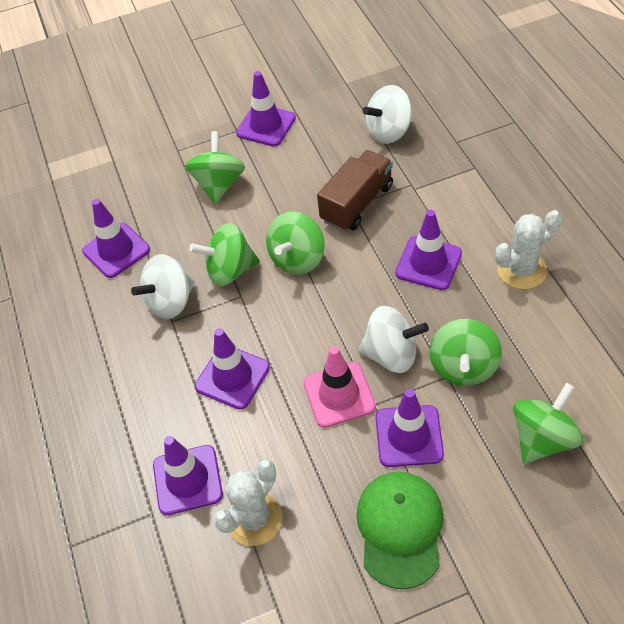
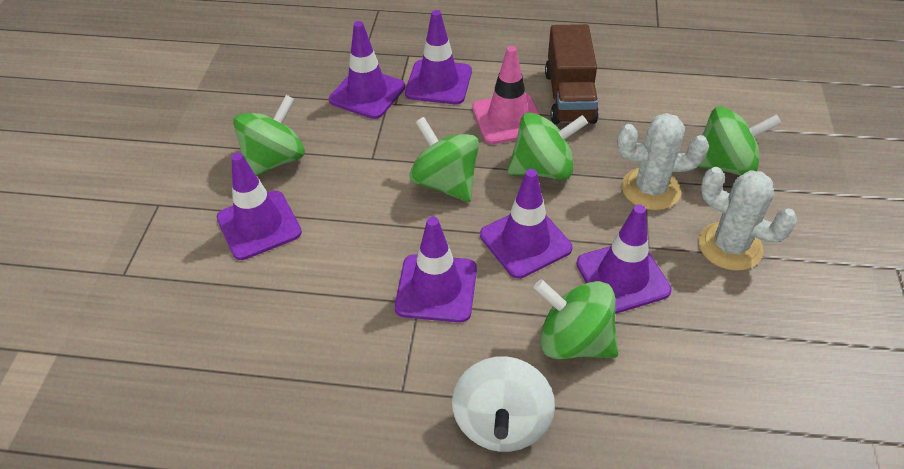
green cap: 1 -> 0
white spinning top: 3 -> 1

